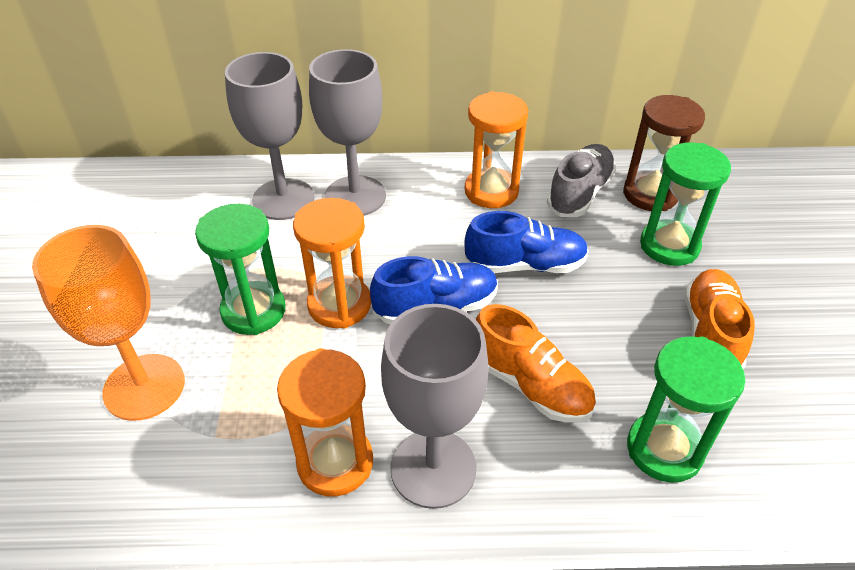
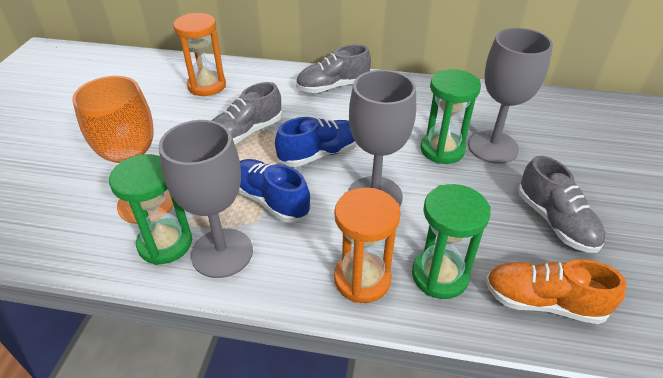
brown hourglass: 1 -> 0
grey shoe: 1 -> 3
orange hourglass: 3 -> 2
orange shoe: 2 -> 1

